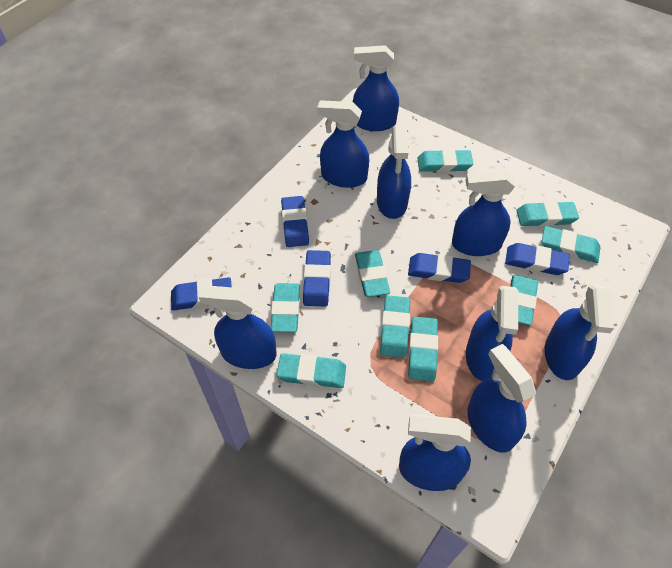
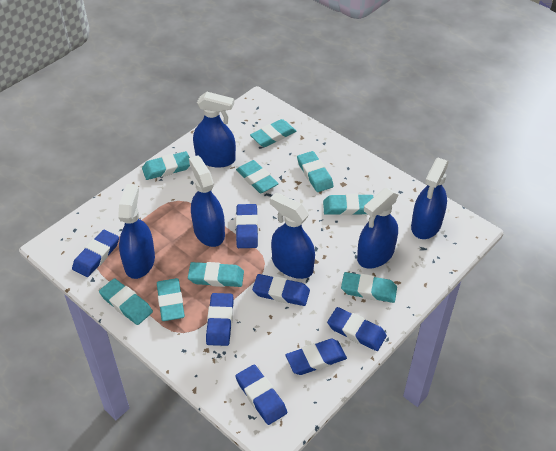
blue eraser: 5 -> 7
blue spray bottle: 9 -> 6

